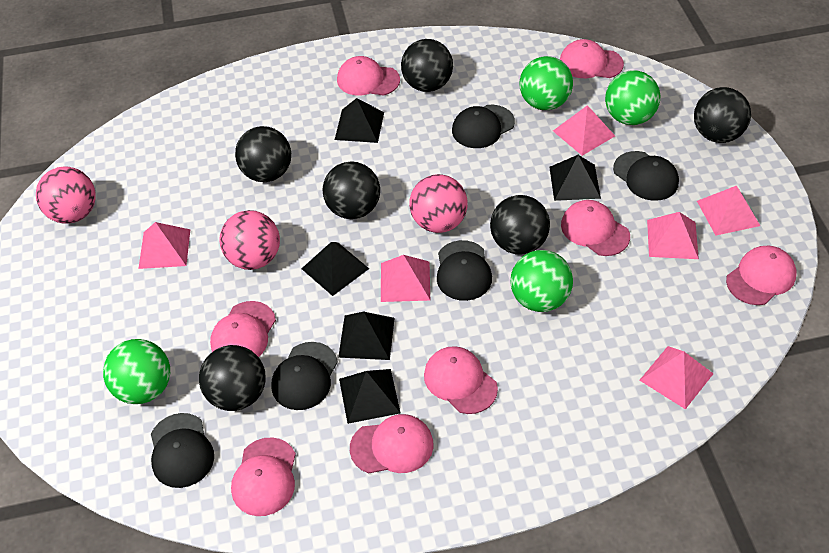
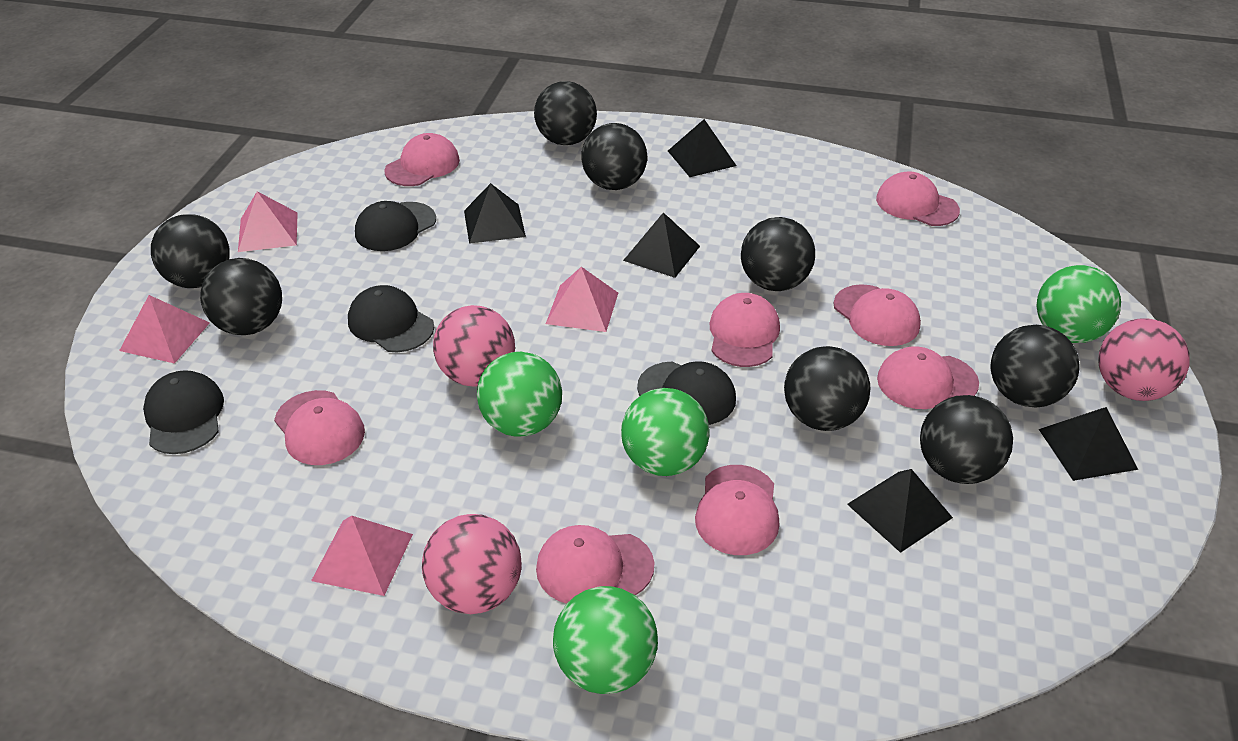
black ball: 6 -> 8
black cap: 5 -> 4
pink pyramid: 6 -> 4

